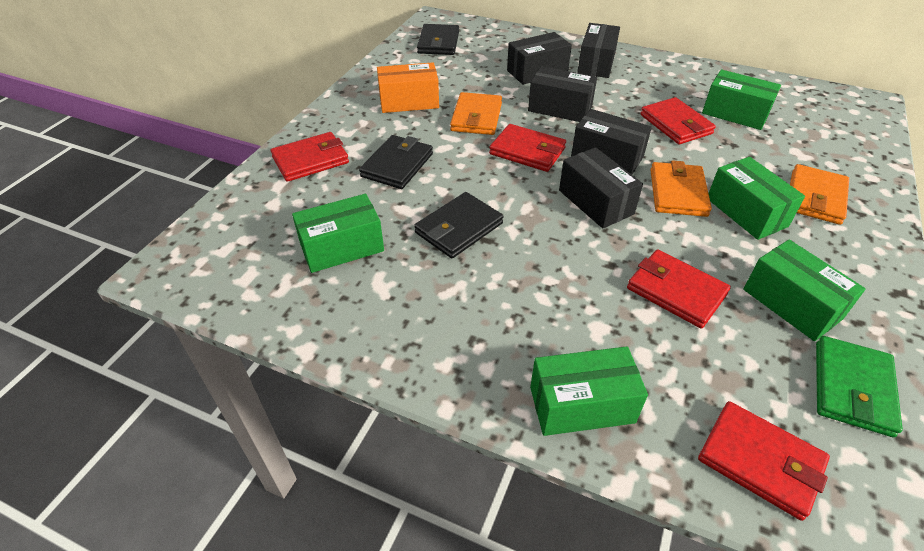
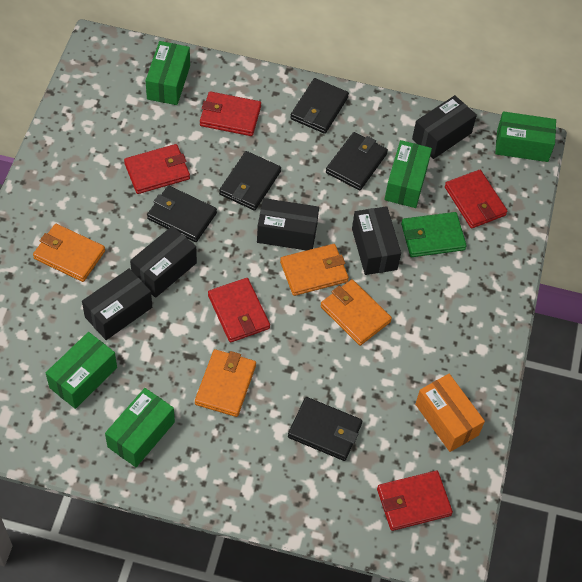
black wallet: 3 -> 5
orange wallet: 3 -> 4

